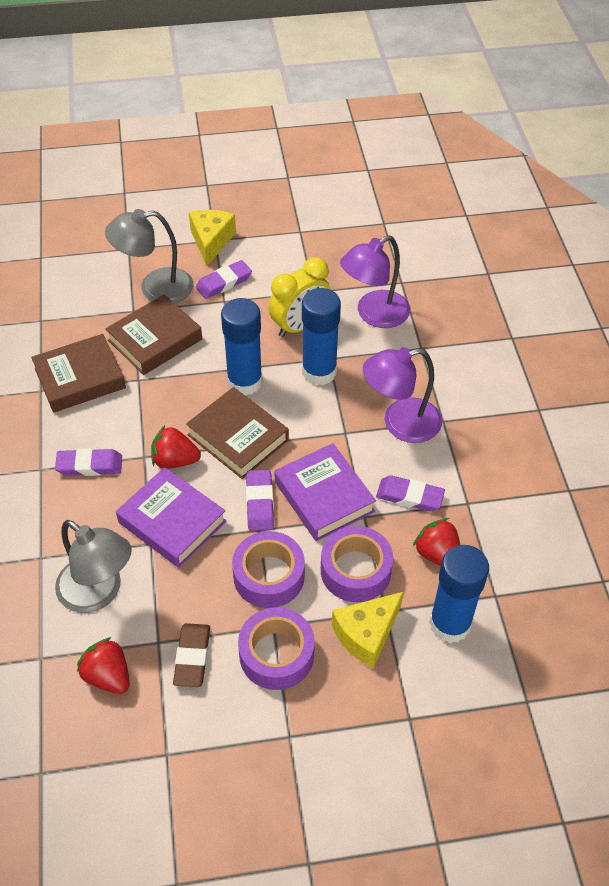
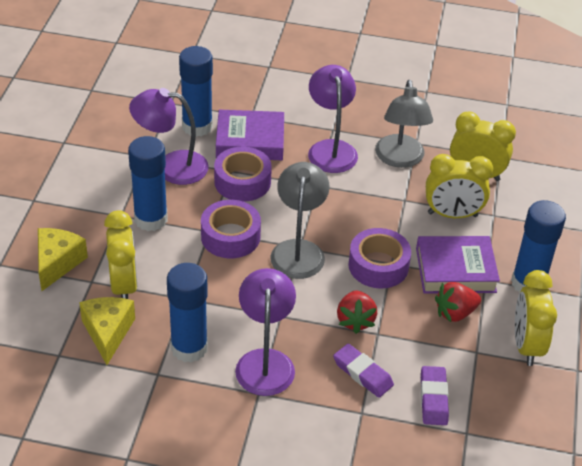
blue glue stick: 3 -> 4
brown book: 3 -> 0
brown eraser: 1 -> 0
purple eraser: 4 -> 2
purple lamp: 2 -> 3
red strawberry: 3 -> 2
yellow clock: 1 -> 4

